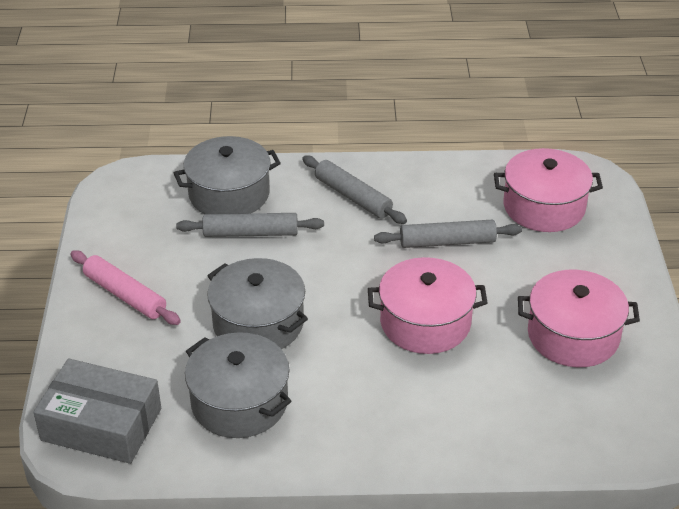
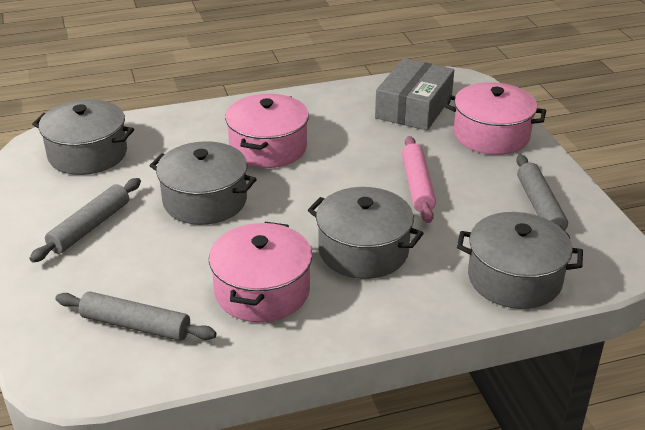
grey pot: 3 -> 4

